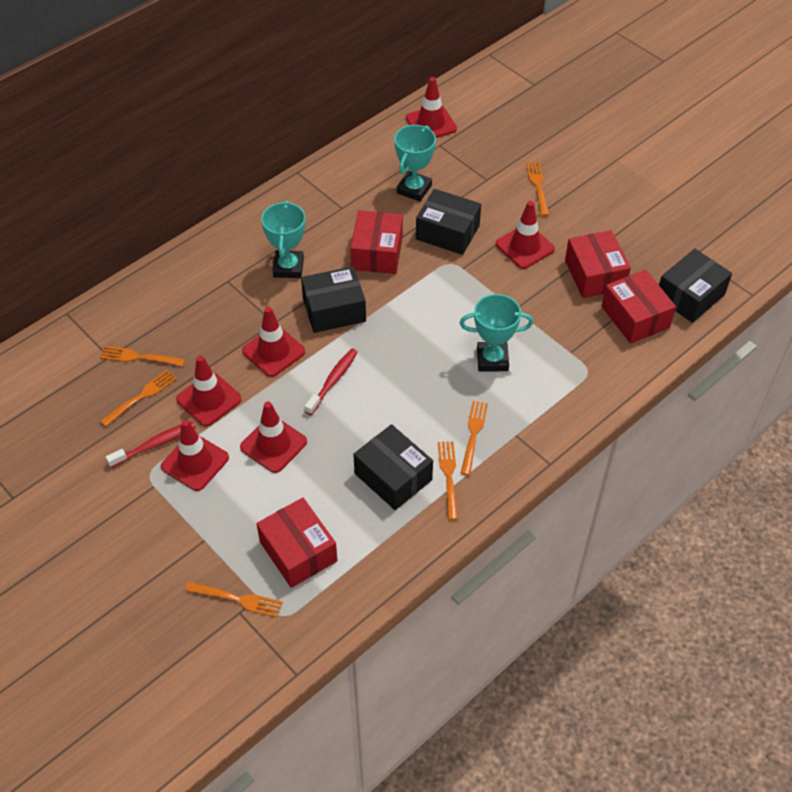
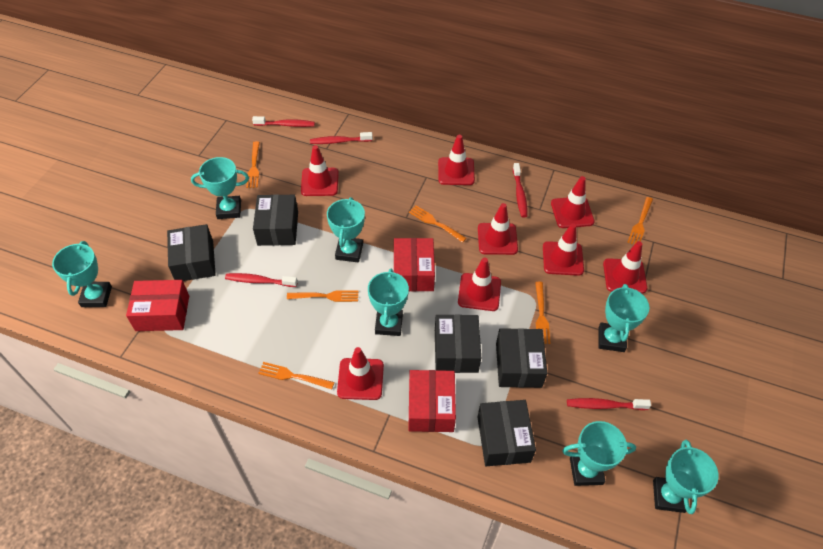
black box: 4 -> 5
red box: 4 -> 3
red toothbrush: 2 -> 5
red traffic cone: 6 -> 8
turquoise trophy: 3 -> 7

